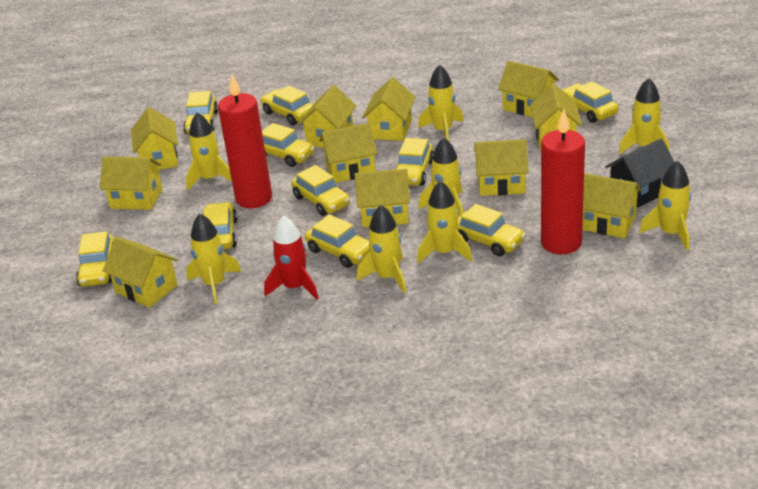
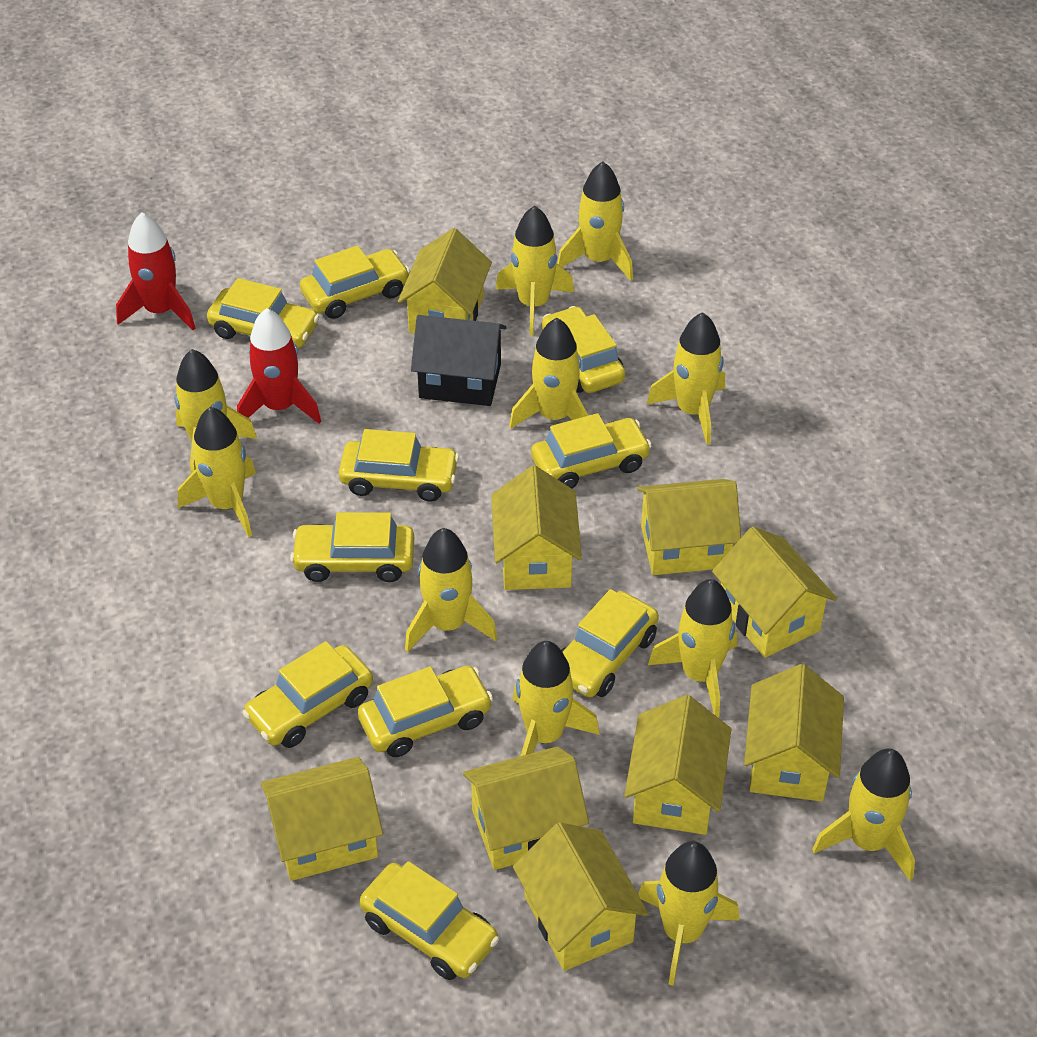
red candle: 2 -> 0
red rocket: 1 -> 2
yellow house: 11 -> 9
yellow rocket: 8 -> 11

